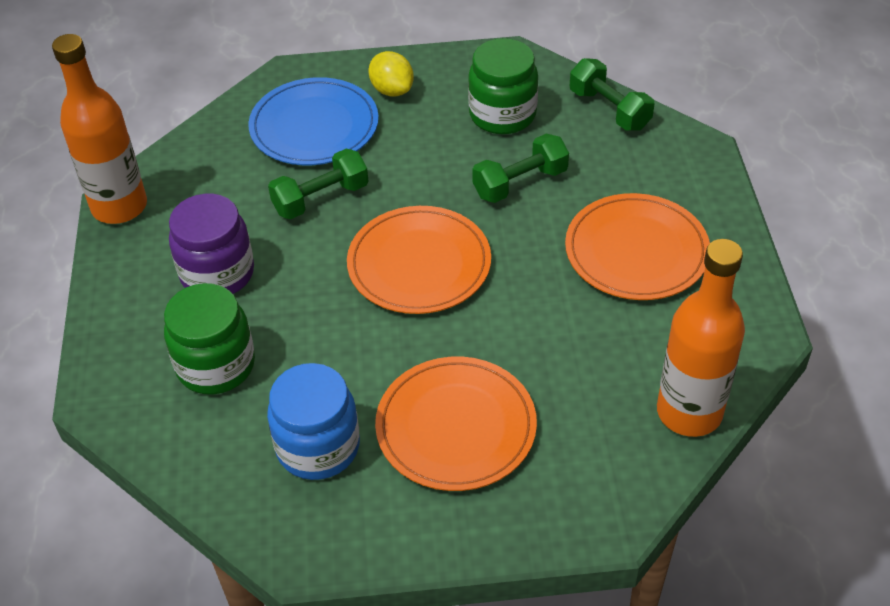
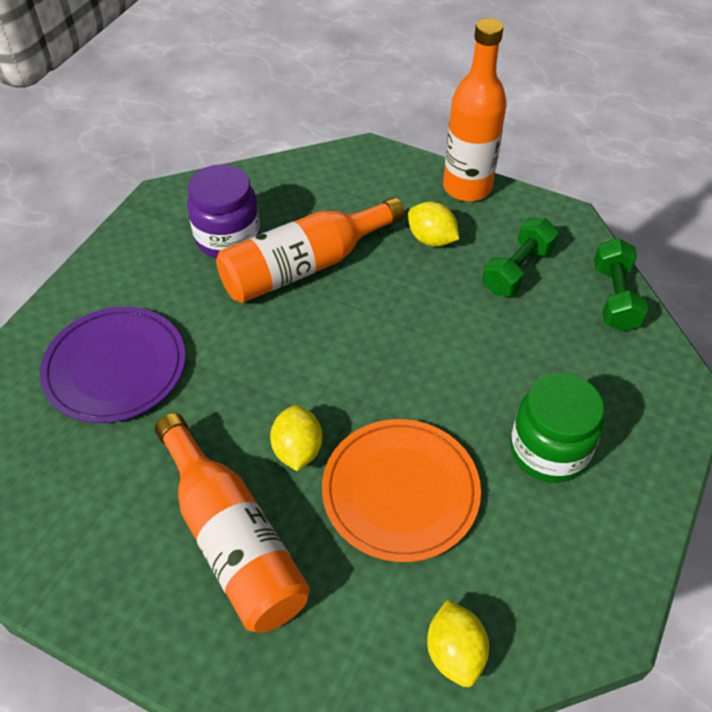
blue jar: 1 -> 0
blue plate: 1 -> 0
green dumbbell: 3 -> 2
green jar: 2 -> 1
orange bottle: 2 -> 3
orange plate: 3 -> 1
purple plate: 0 -> 1
yellow lemon: 1 -> 3

